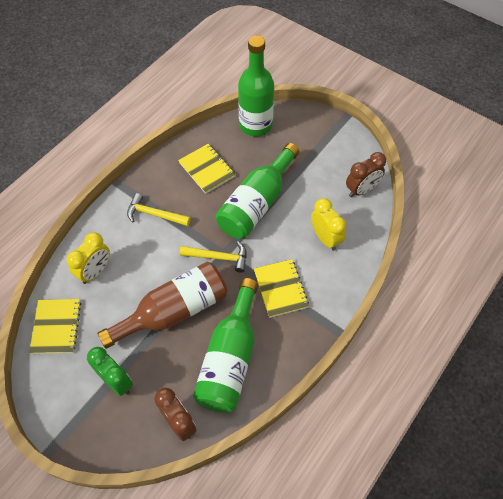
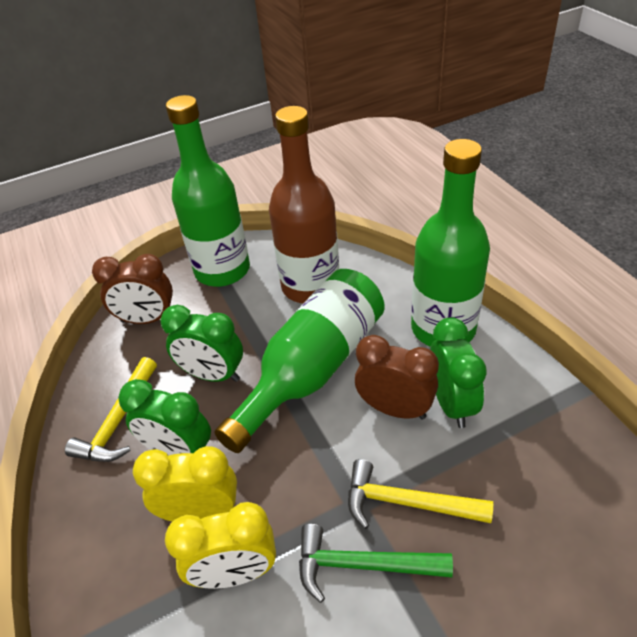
green clock: 1 -> 3
green hammer: 0 -> 1
yellow notebook: 3 -> 0

